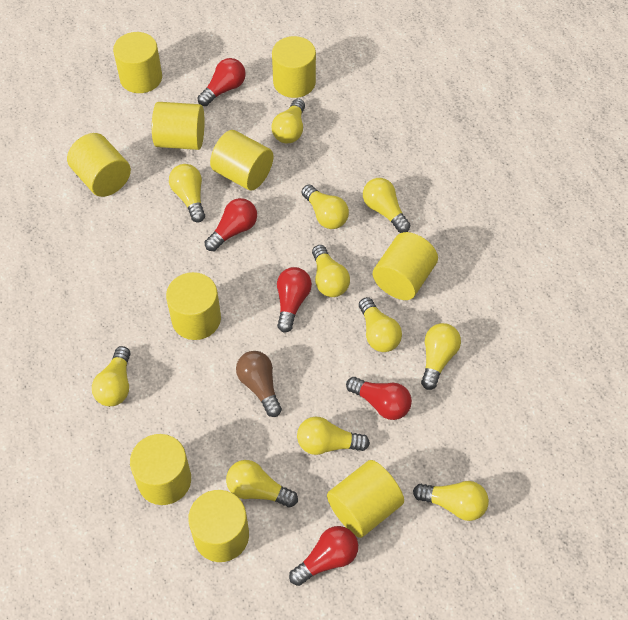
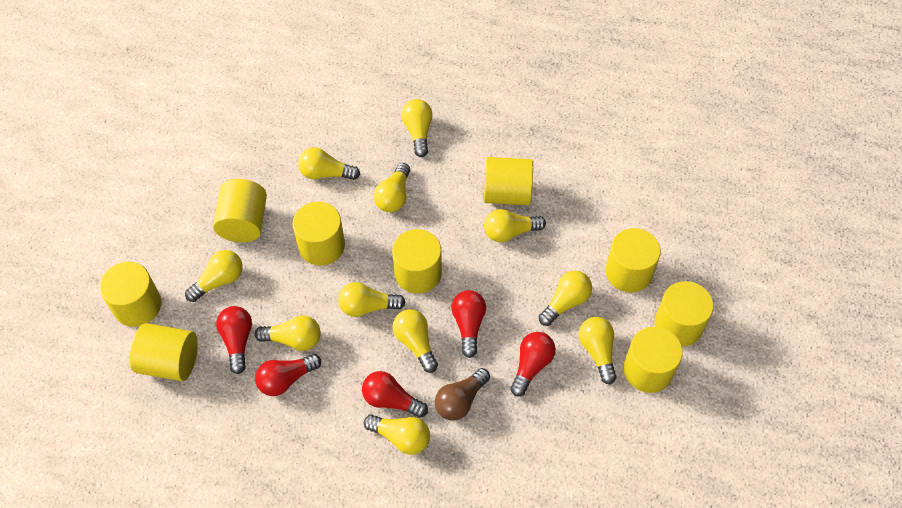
yellow cylinder: 10 -> 9

